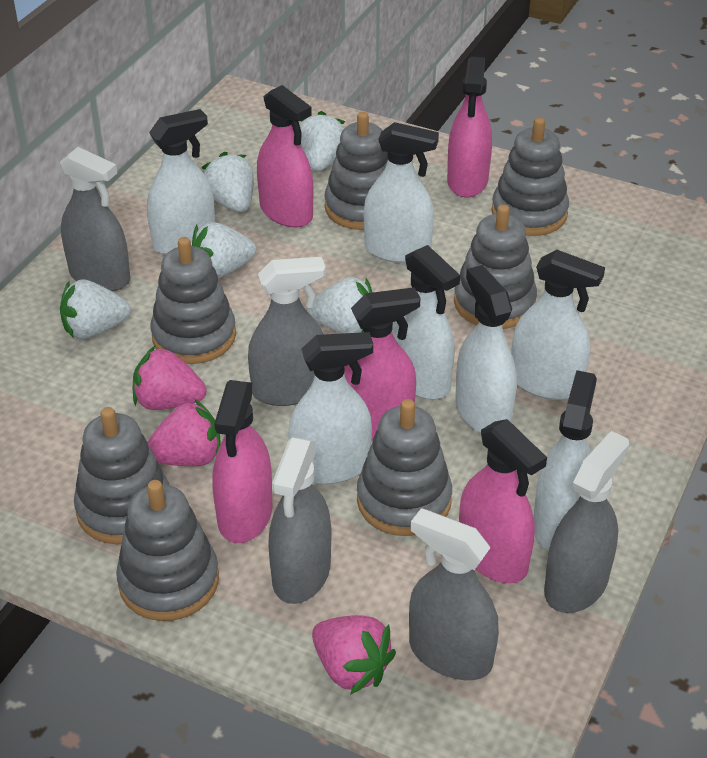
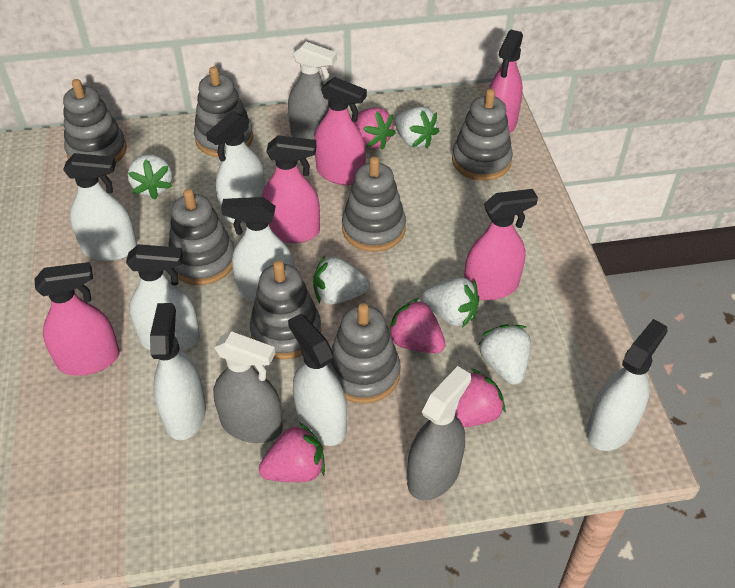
grey spray bottle: 5 -> 3
pink strawberry: 3 -> 4

